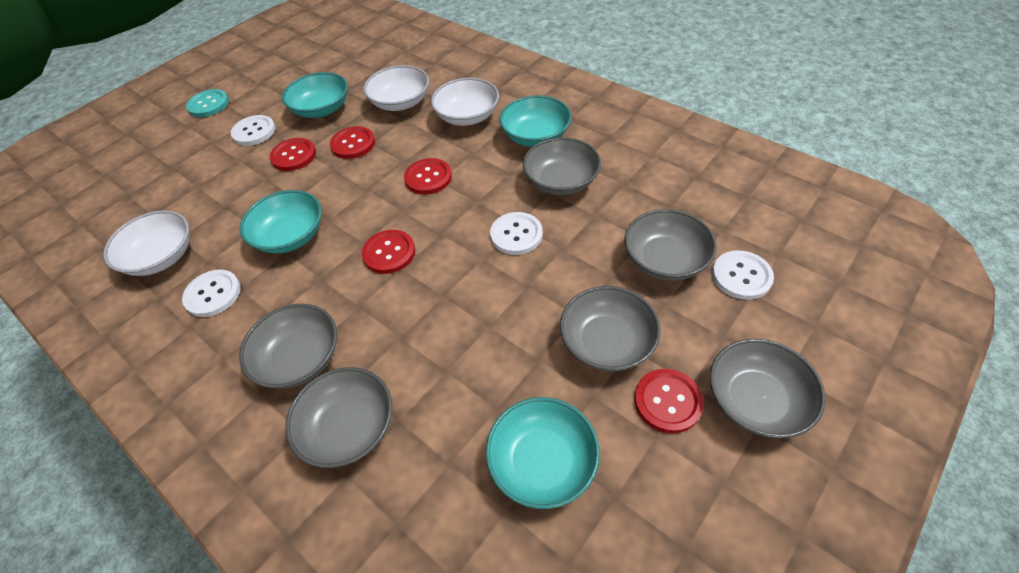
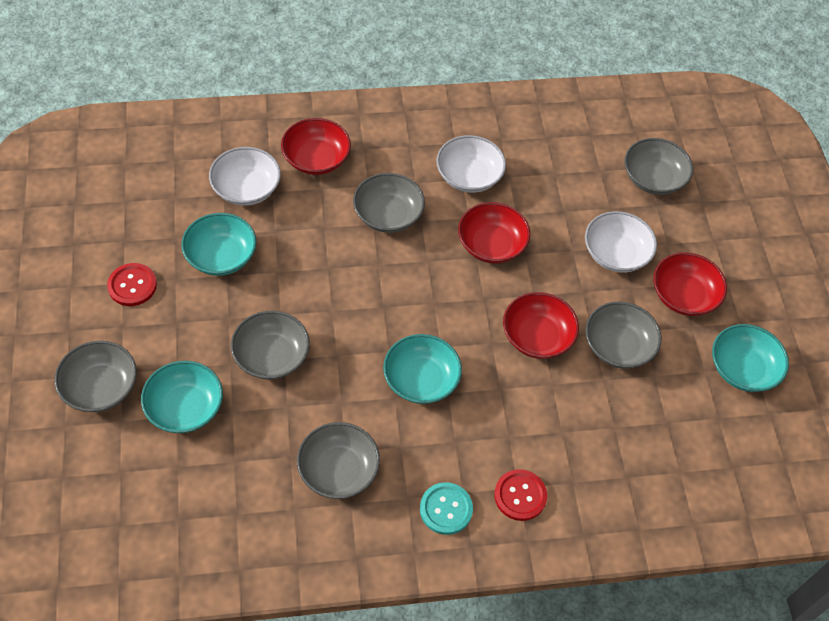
red bowl: 0 -> 4
red button: 5 -> 2
white button: 4 -> 0

